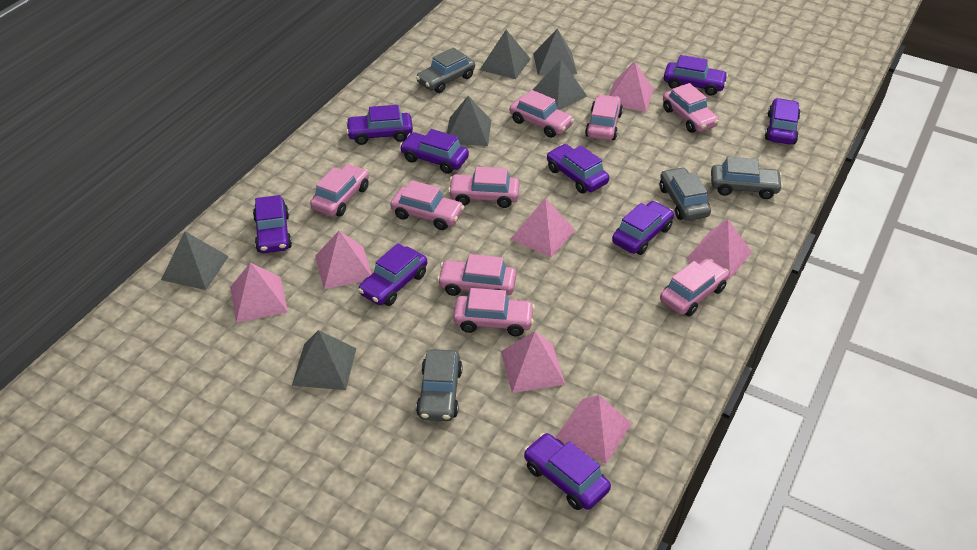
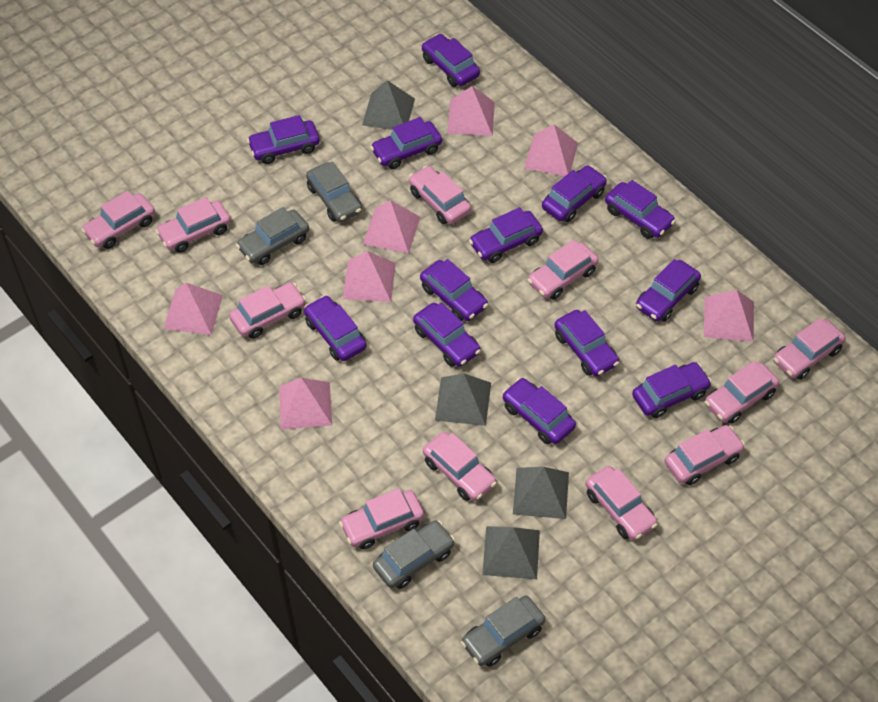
grey pyramid: 6 -> 4
pink car: 9 -> 11
purple car: 9 -> 13

